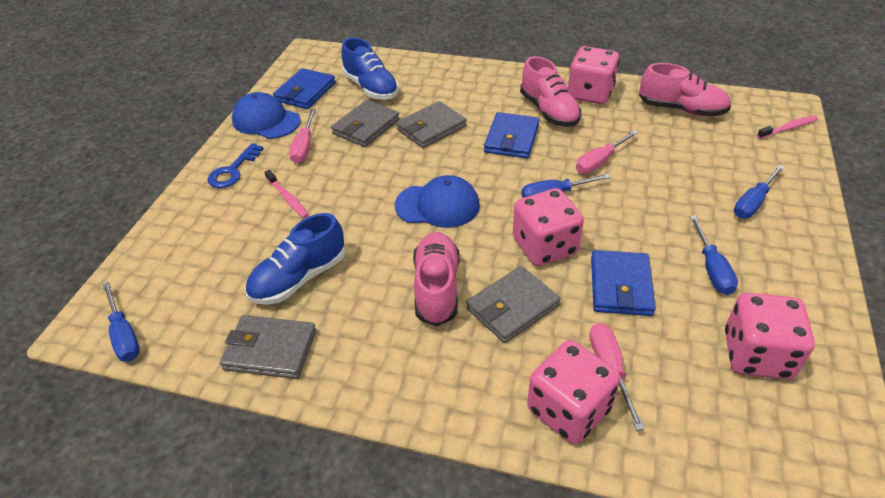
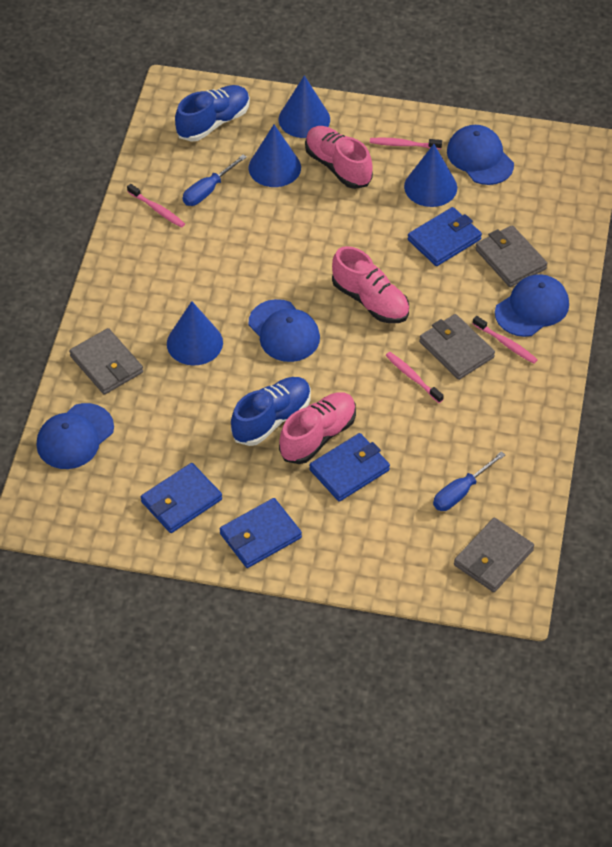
blue cap: 2 -> 4
blue cone: 0 -> 4
blue key: 1 -> 0
blue screwdriver: 4 -> 2
blue wallet: 3 -> 4
pink dice: 4 -> 0
pink screwdriver: 3 -> 0
pink toothbrush: 2 -> 4

